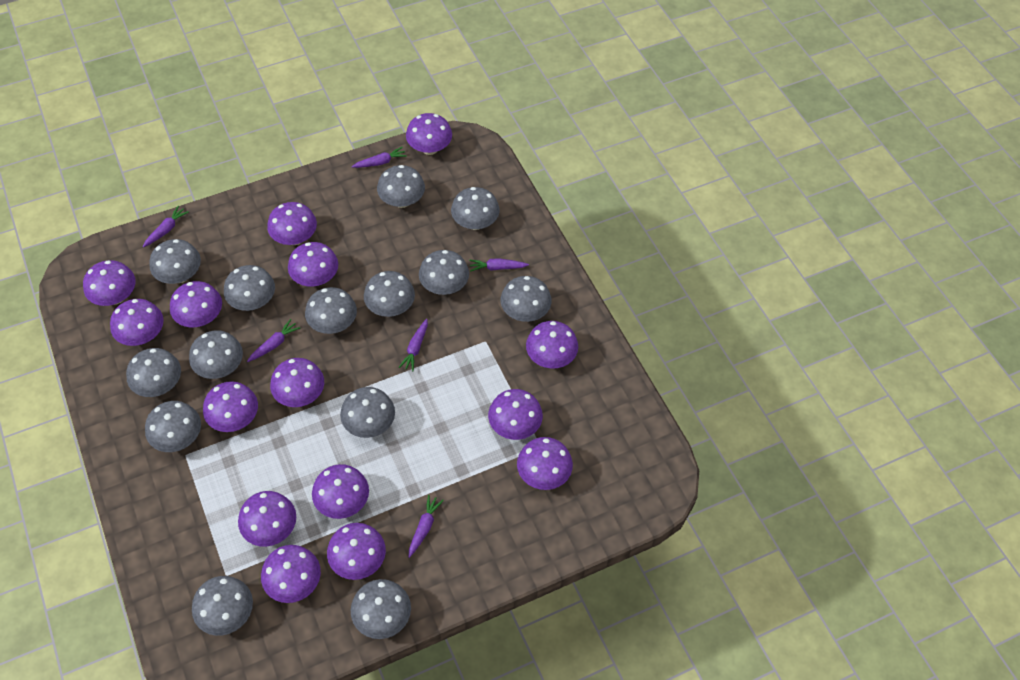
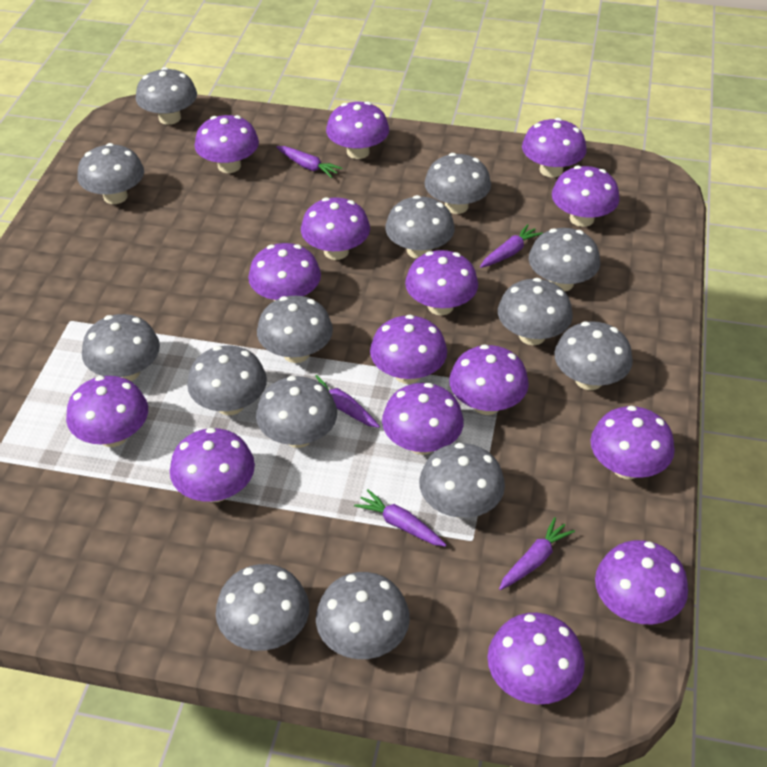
purple carrot: 6 -> 5

